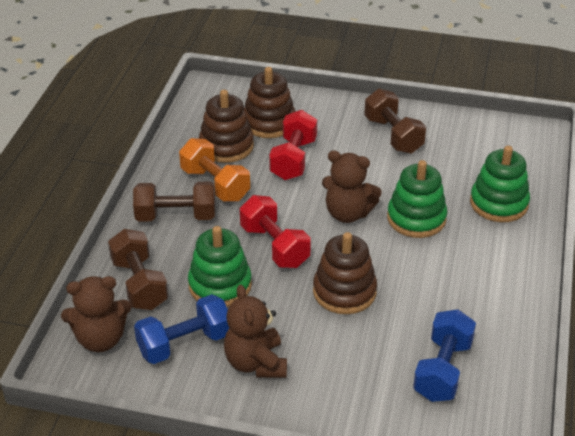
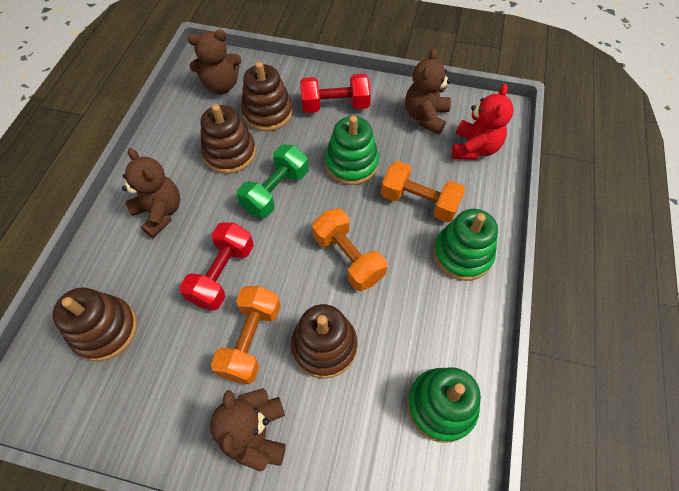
blue dumbbell: 2 -> 0
brown dumbbell: 3 -> 0
brown stacking toy: 3 -> 4
brown teddy bear: 3 -> 4
green dumbbell: 0 -> 1
orange dumbbell: 1 -> 3
red teddy bear: 0 -> 1

